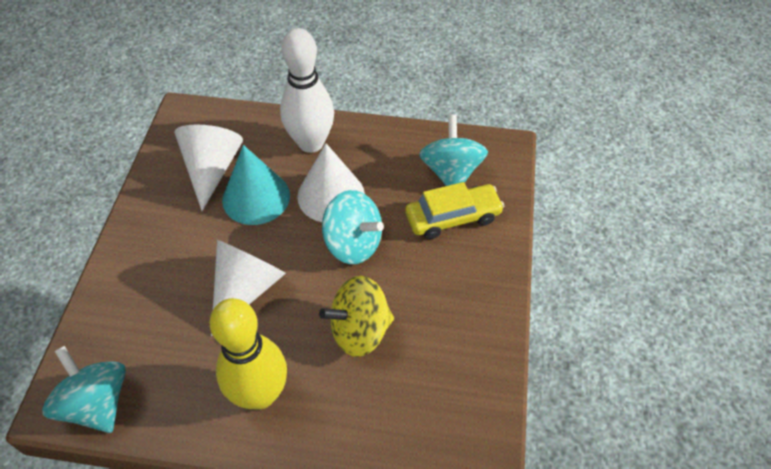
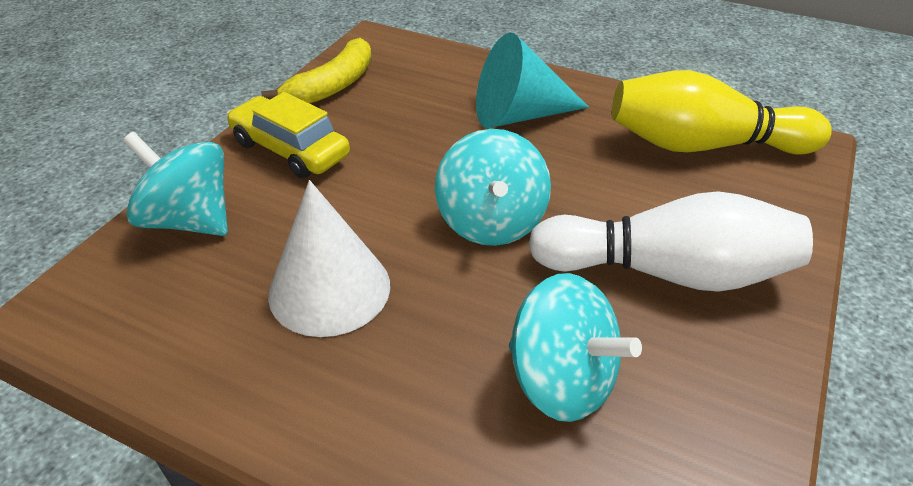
white cone: 3 -> 1
yellow banana: 0 -> 1
yellow spinning top: 1 -> 0

